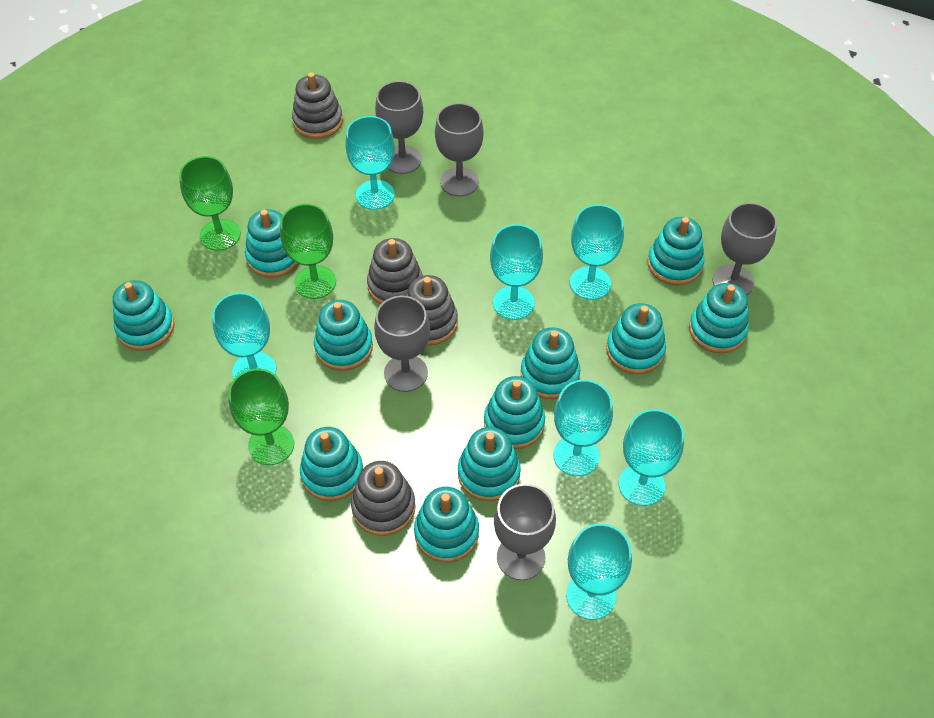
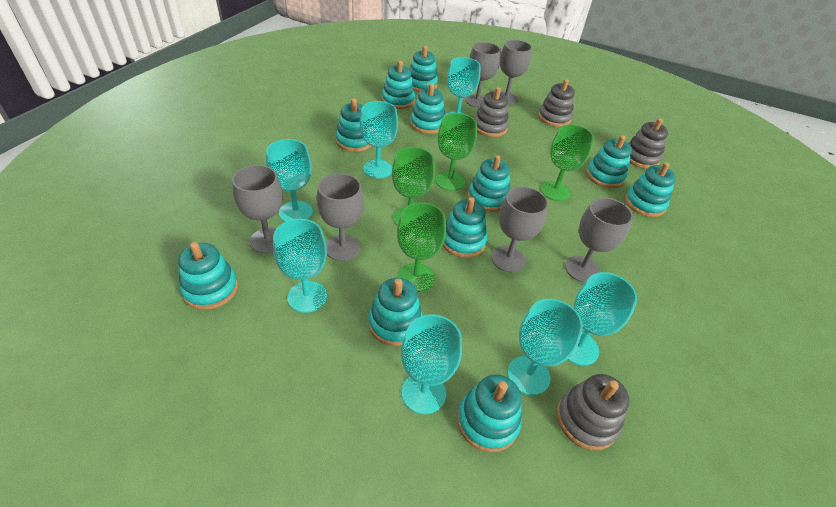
green goblet: 3 -> 4
grey goblet: 5 -> 6

